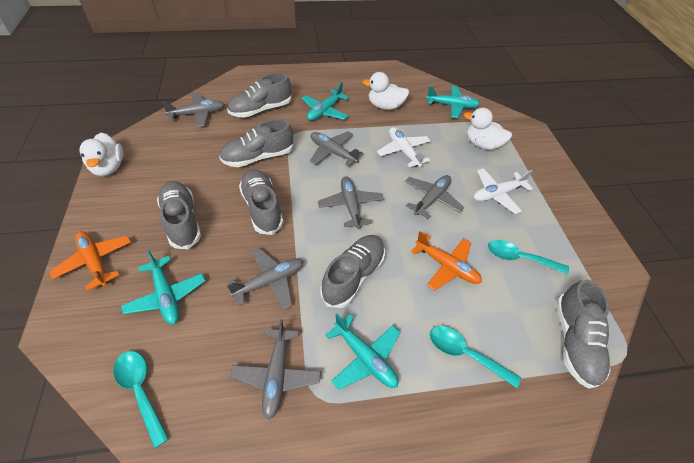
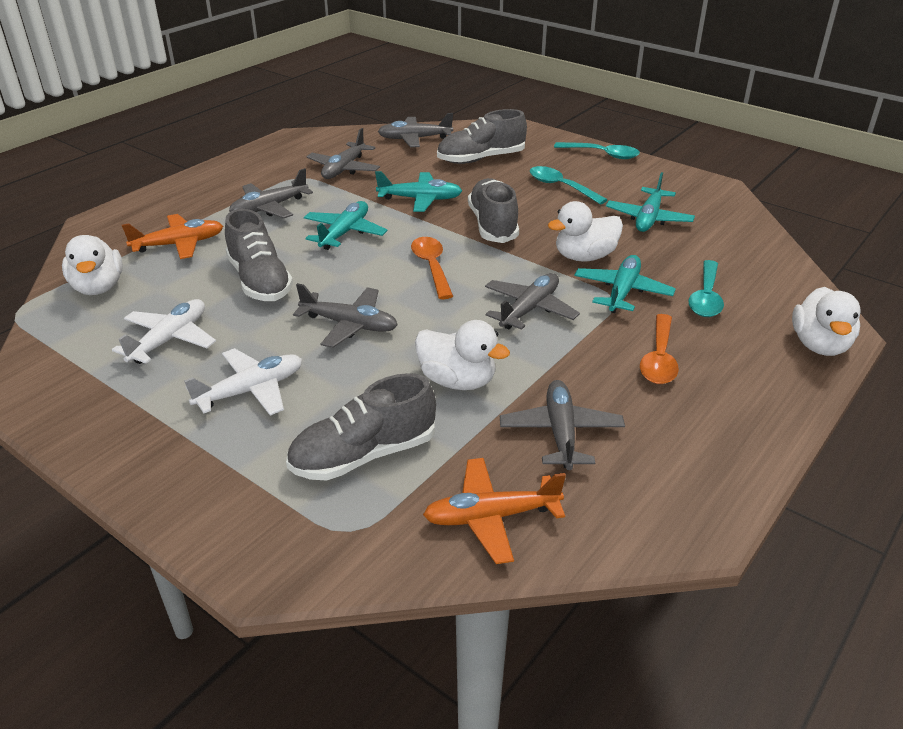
grey shoe: 6 -> 4
orange spoon: 0 -> 2
white duck: 3 -> 4

